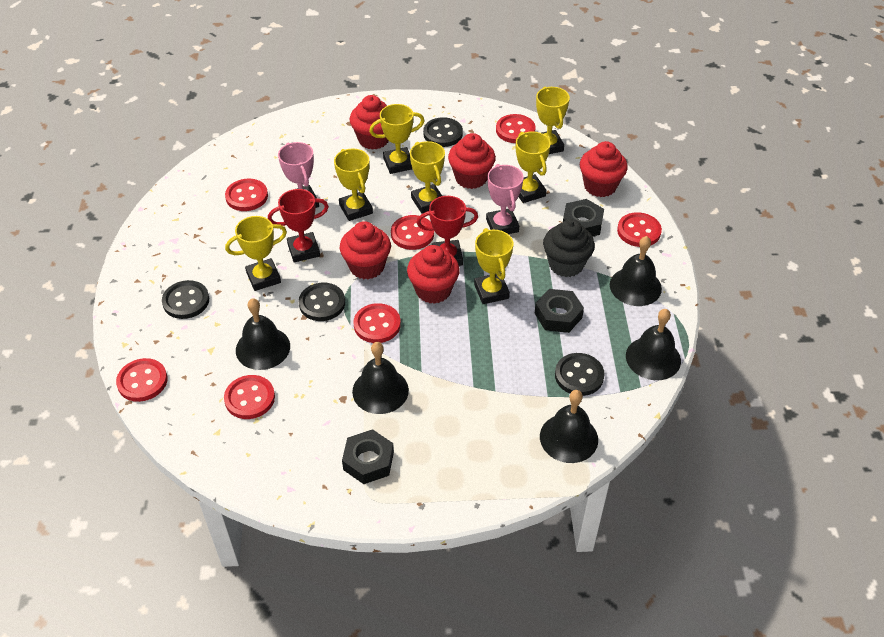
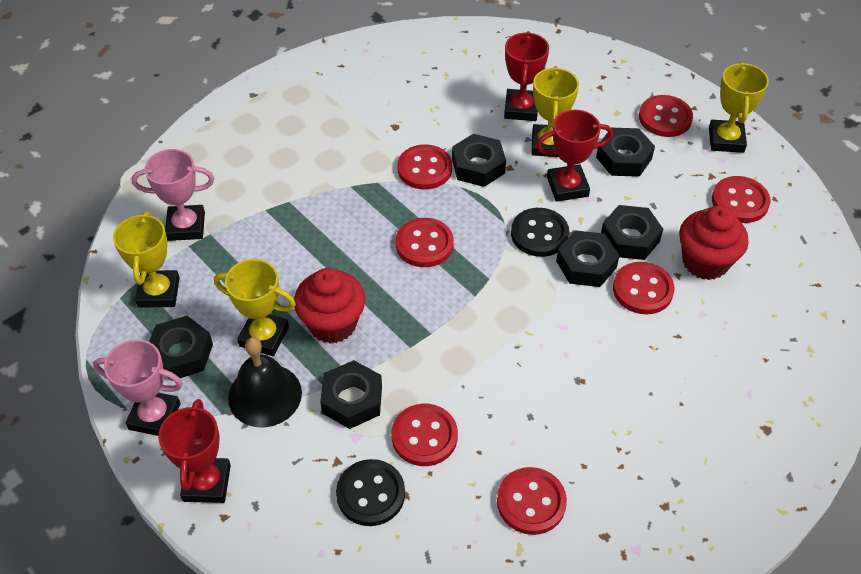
black bell: 5 -> 1
black button: 4 -> 2
black cupcake: 1 -> 0
black nut: 3 -> 6
red cupcake: 5 -> 2
red trophy: 2 -> 3
yellow trophy: 7 -> 4

